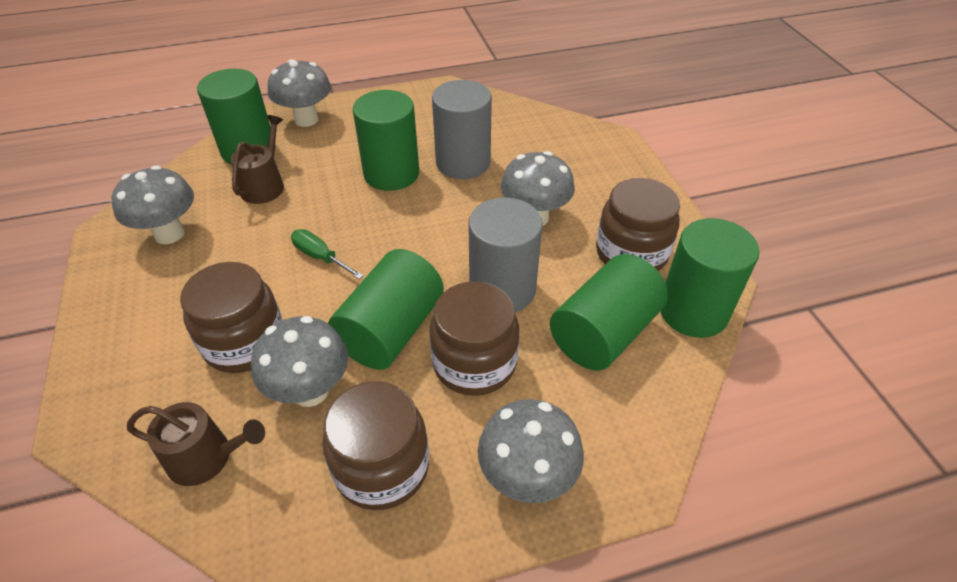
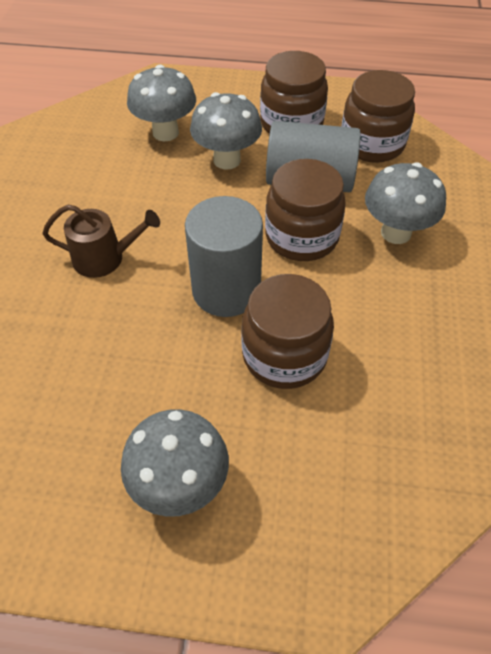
brown watering can: 2 -> 1
green cylinder: 5 -> 0
green screwdriver: 1 -> 0
grey mushroom: 5 -> 4

